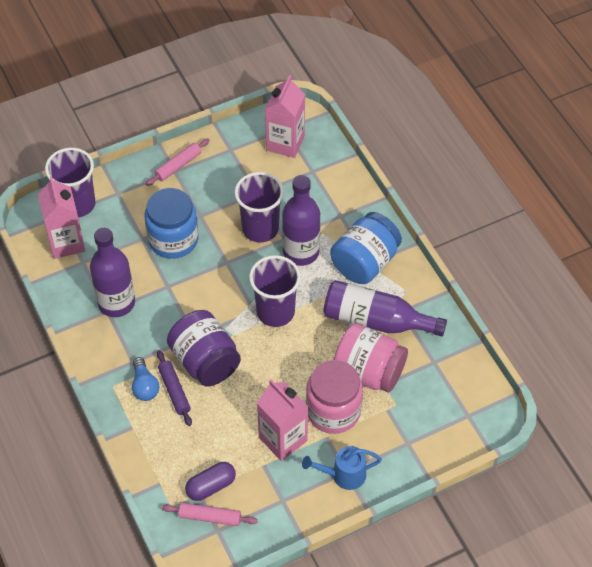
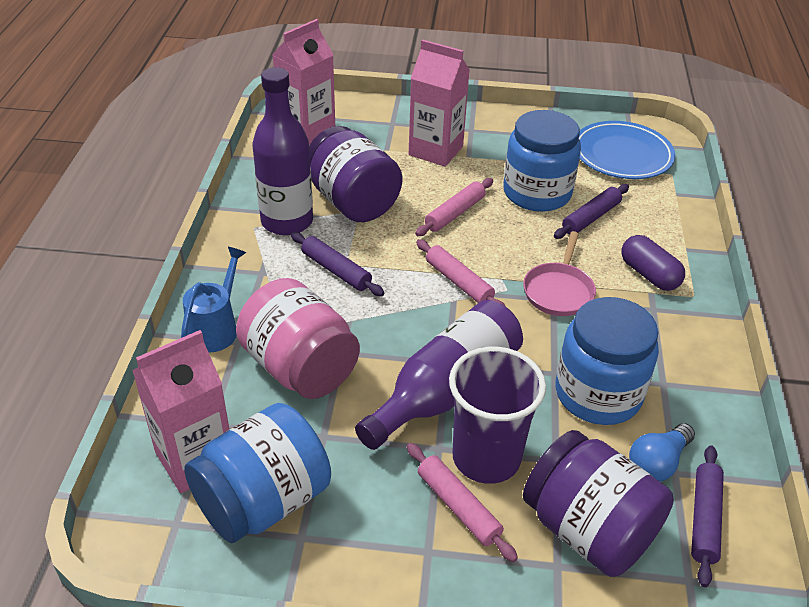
blue jar: 2 -> 3
blue plate: 0 -> 1
pink jar: 2 -> 1
pink pan: 0 -> 1
pink rolling pin: 2 -> 3
purple bottle: 3 -> 2
purple cup: 3 -> 1
purple jar: 1 -> 2
purple rolling pin: 1 -> 3

